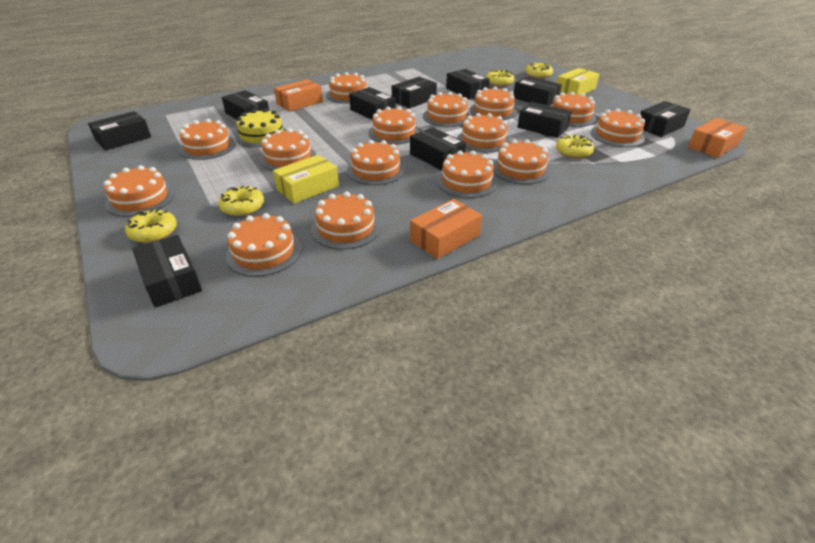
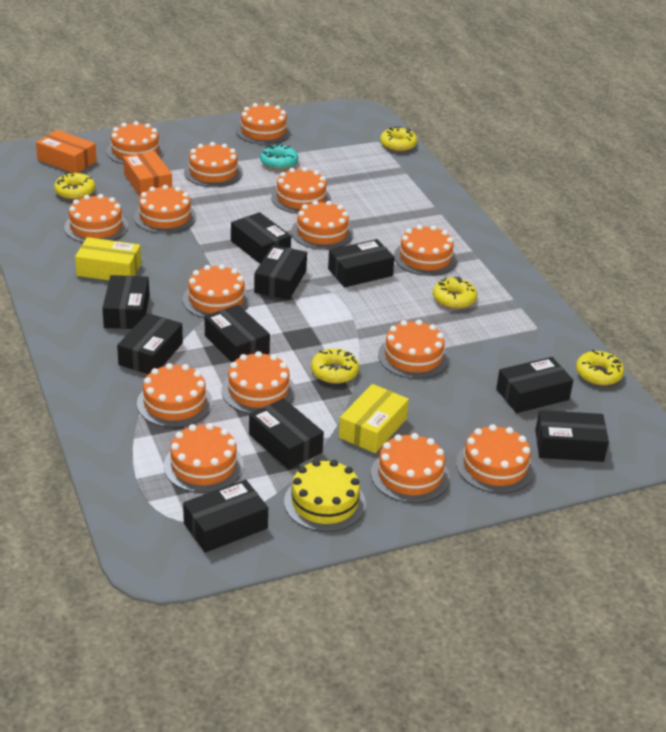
orange box: 3 -> 2
turquoise donut: 0 -> 1

